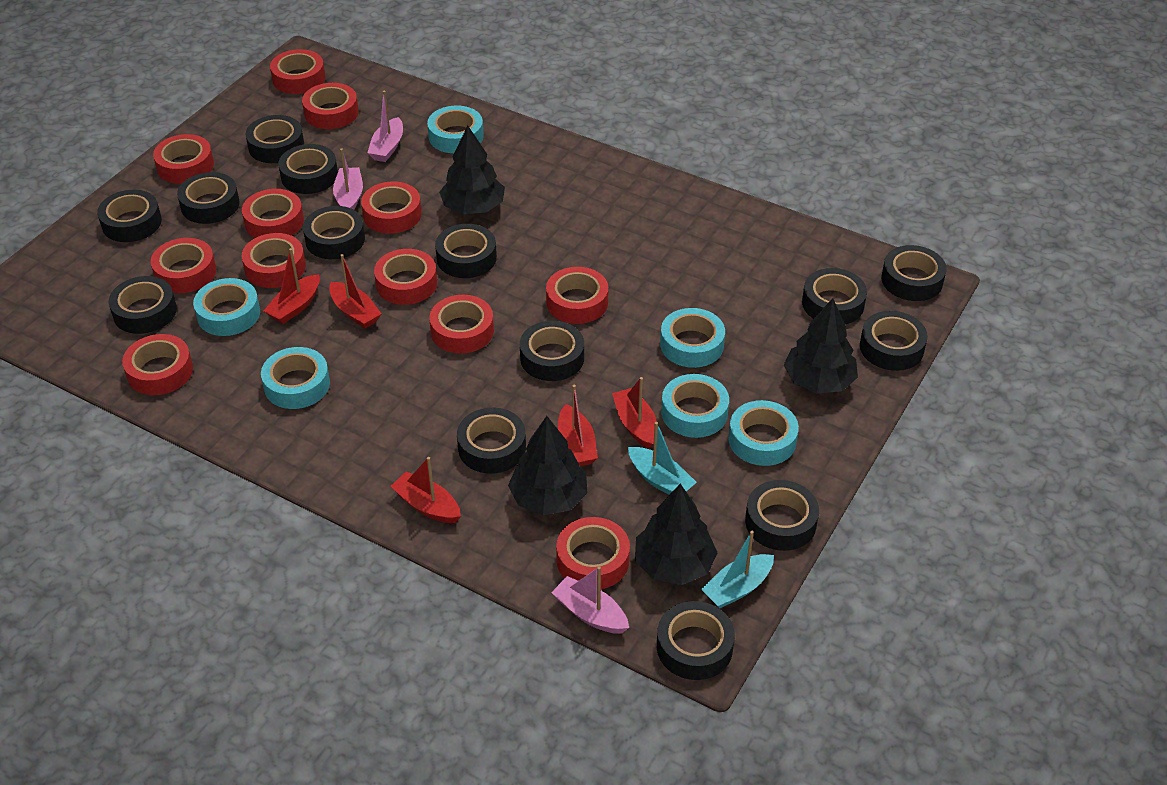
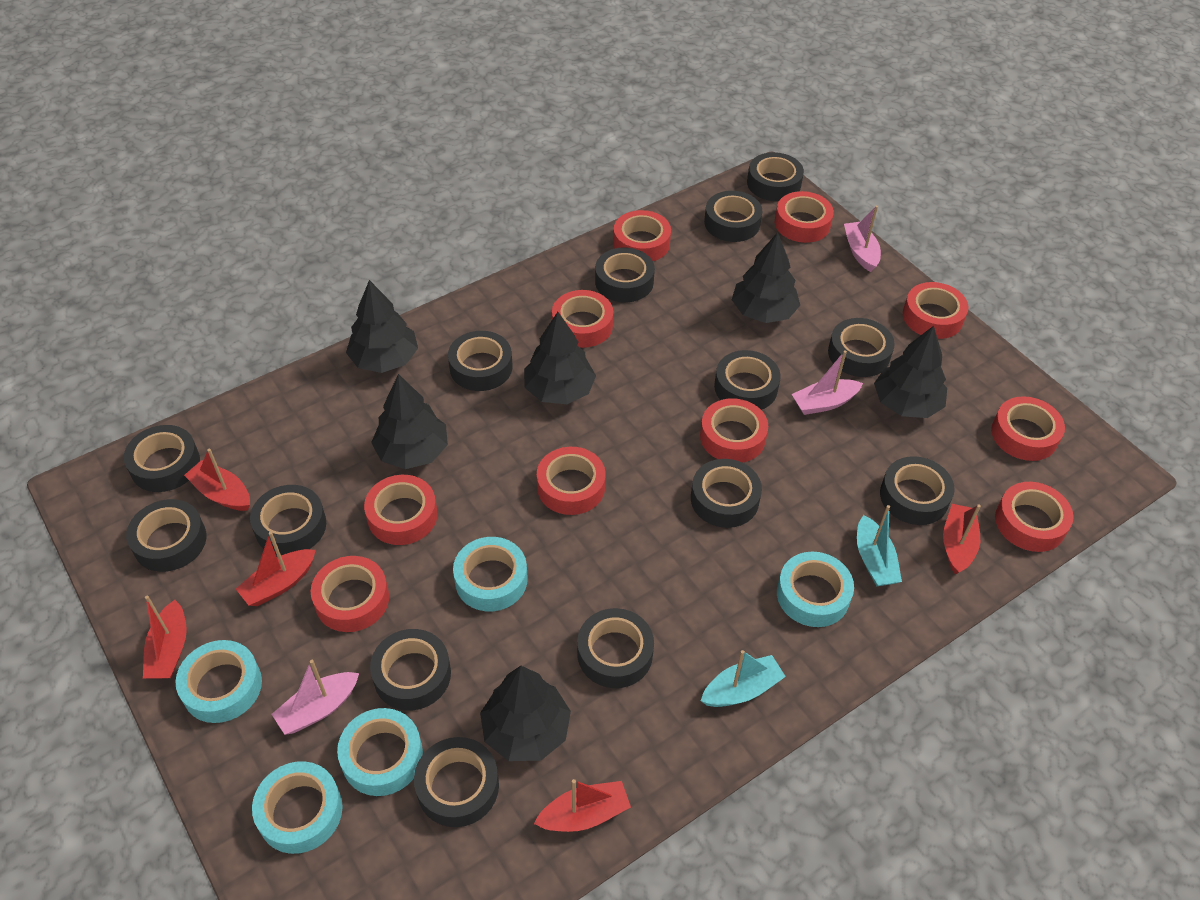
black tree: 4 -> 6
red tape: 12 -> 10
turquoise tape: 6 -> 5

